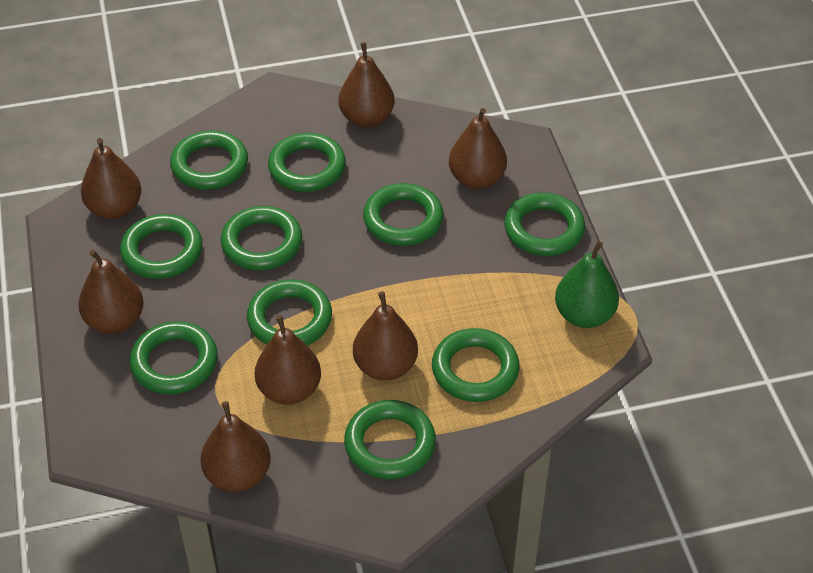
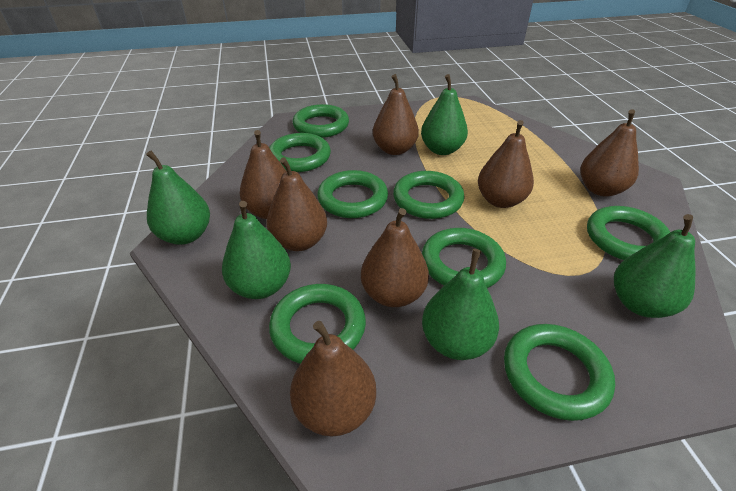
green pear: 1 -> 5
green ring: 10 -> 8

